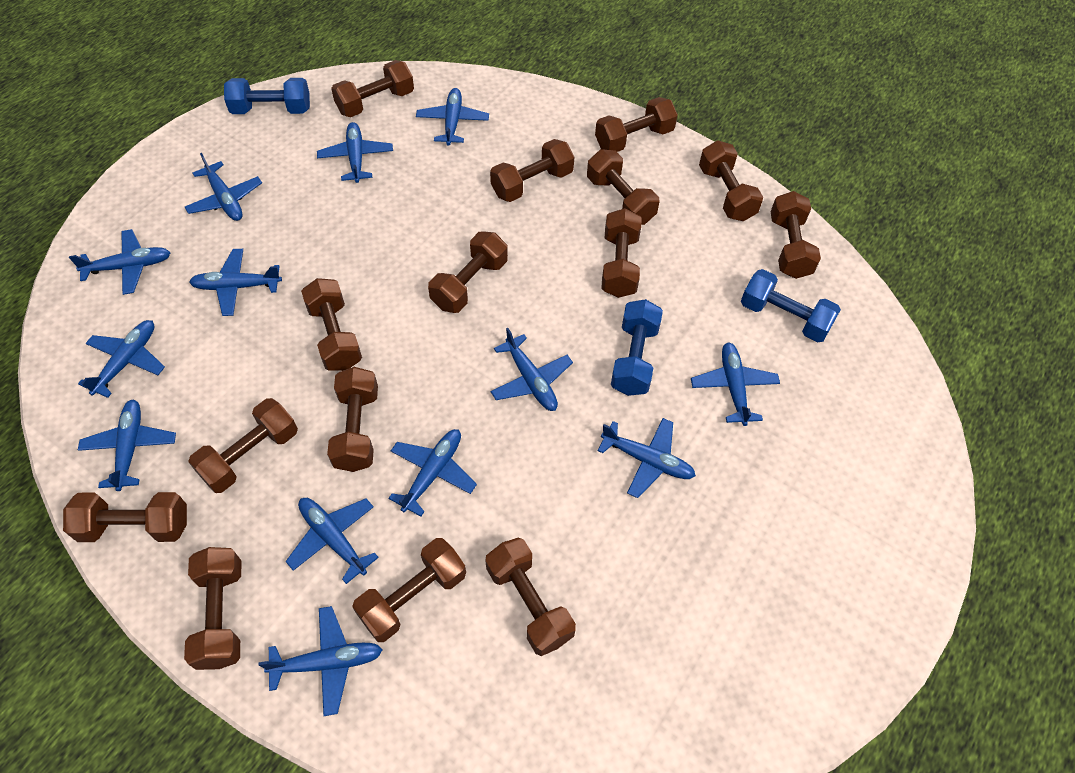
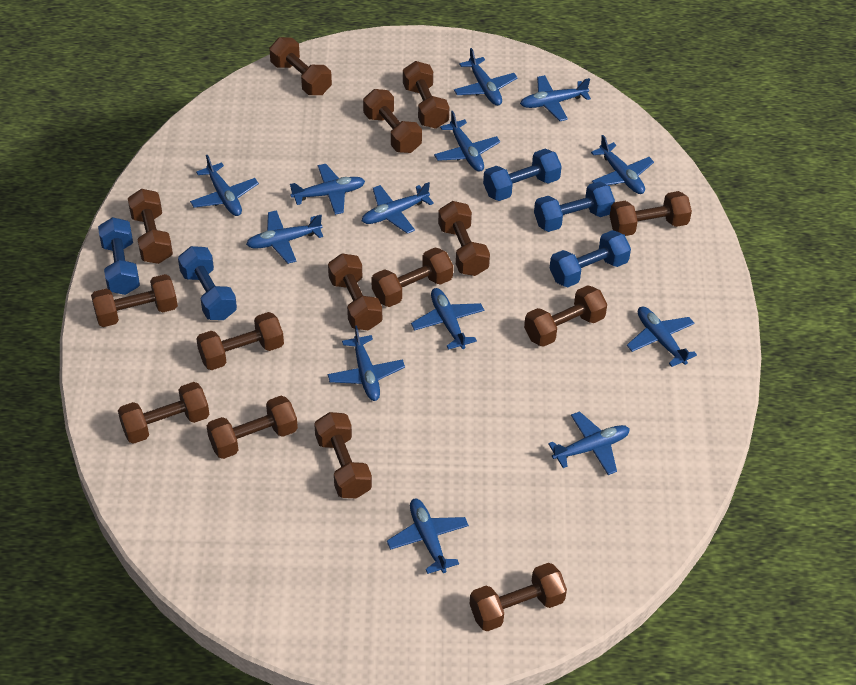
blue dumbbell: 3 -> 5

